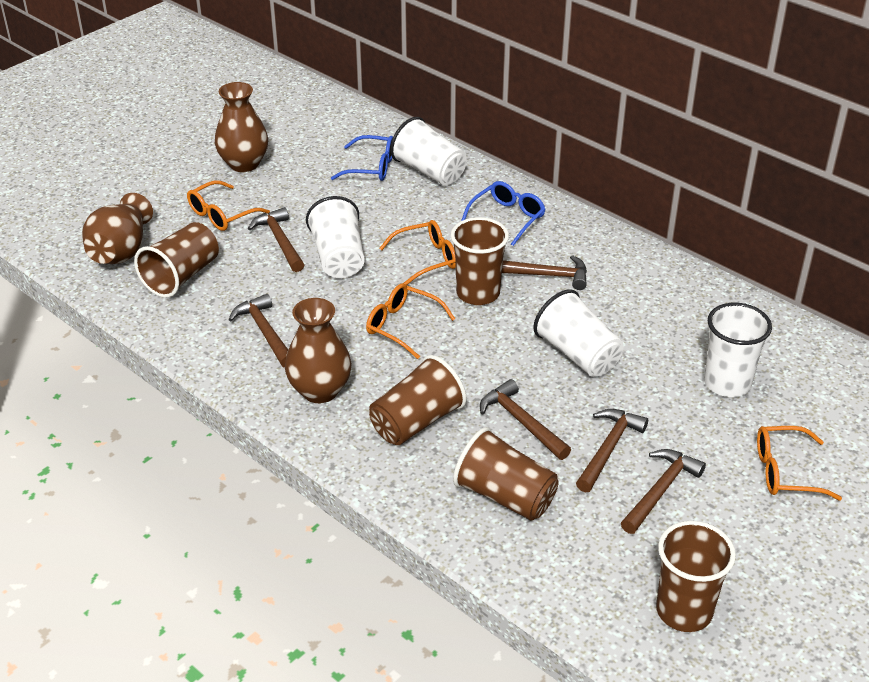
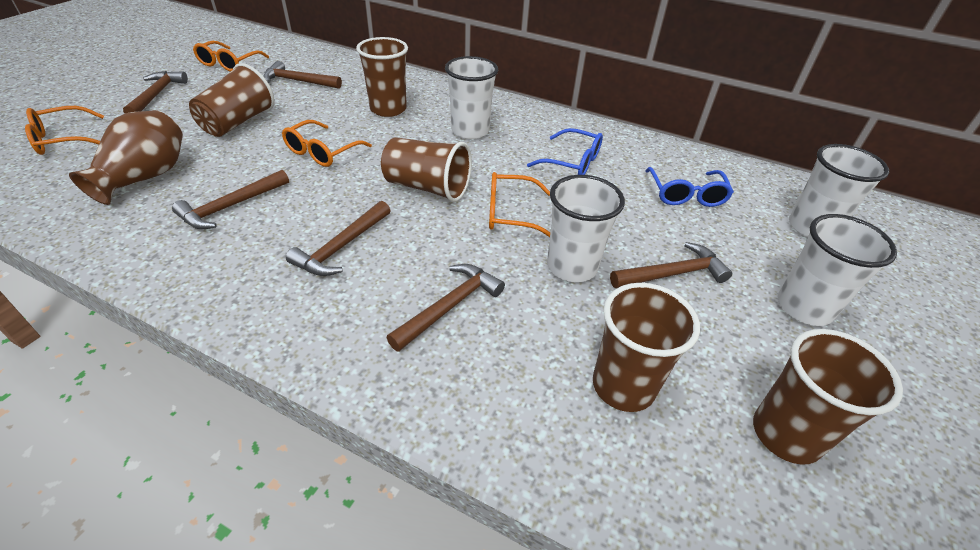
brown vase: 3 -> 1

